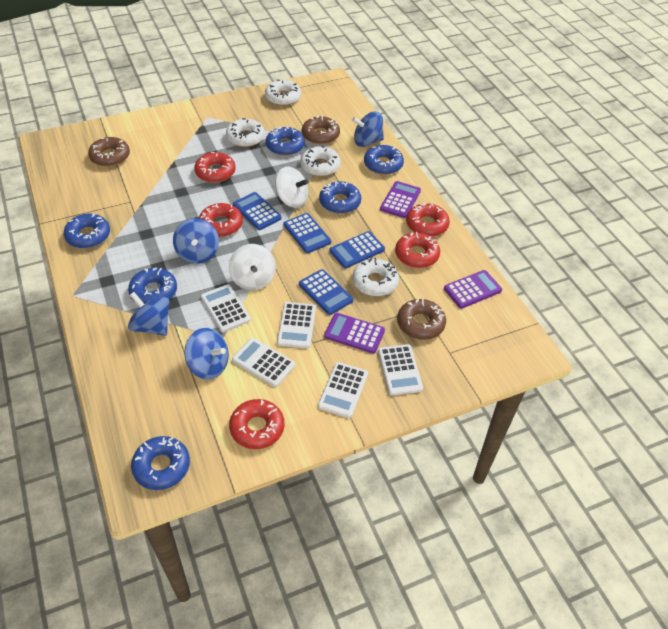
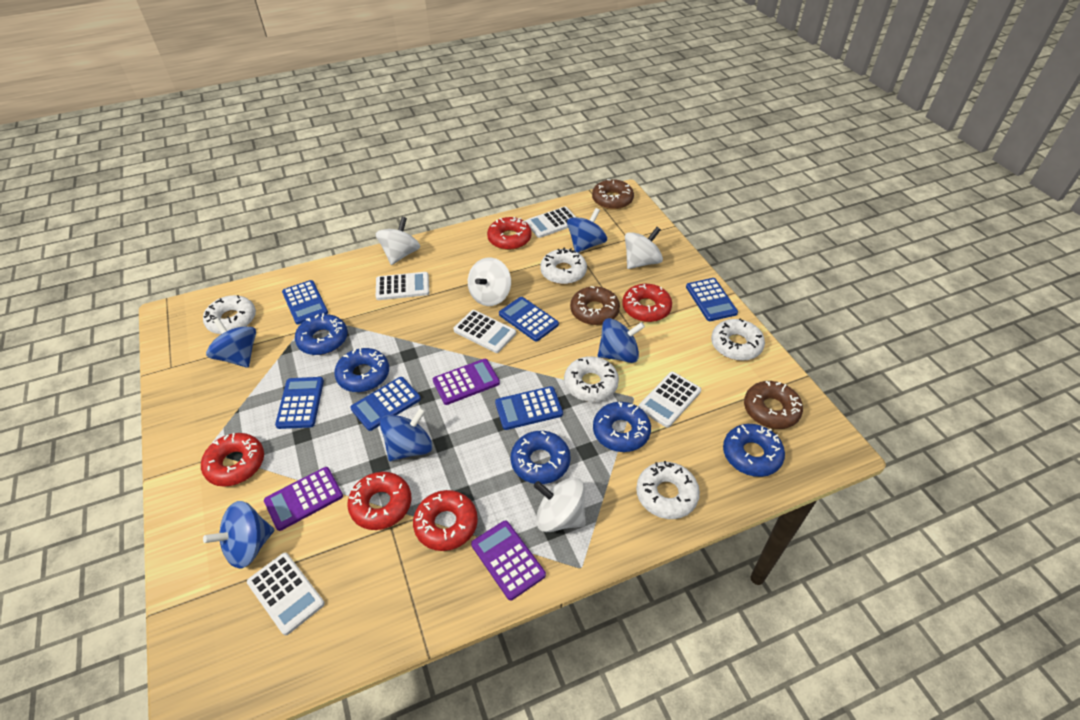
blue calculator: 4 -> 6
blue donut: 6 -> 5
blue spinning top: 4 -> 5
white donut: 4 -> 5
white spinning top: 2 -> 4

